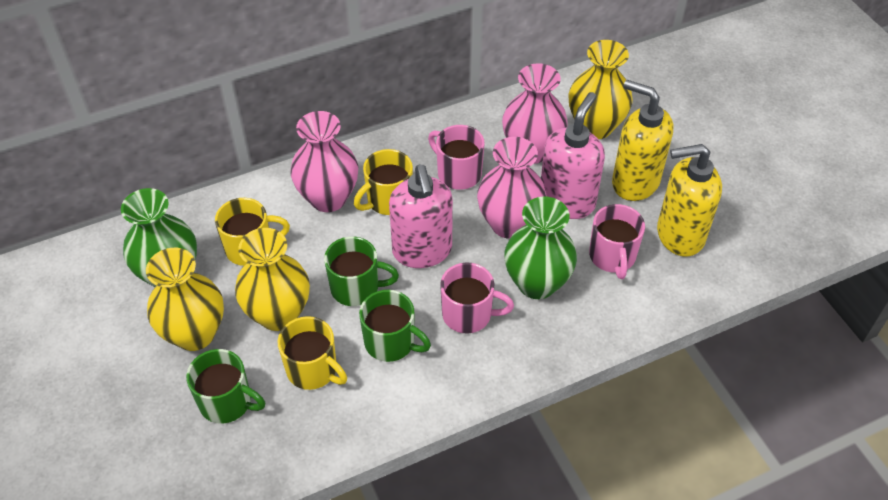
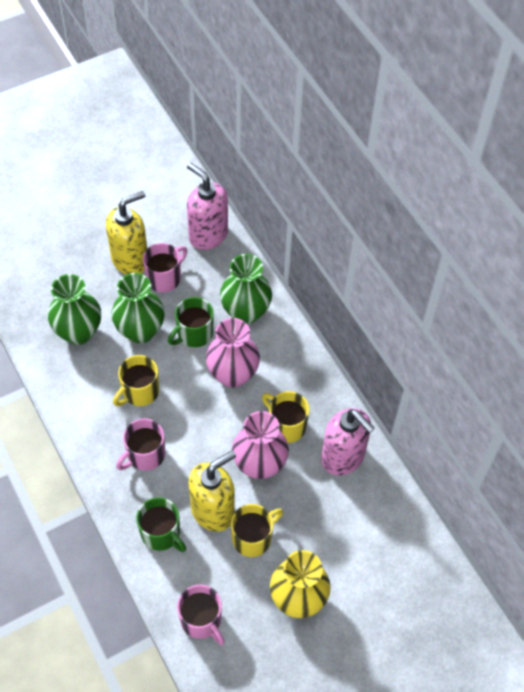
green mug: 3 -> 2
green vase: 2 -> 3
pink vase: 3 -> 2
yellow vase: 3 -> 1

